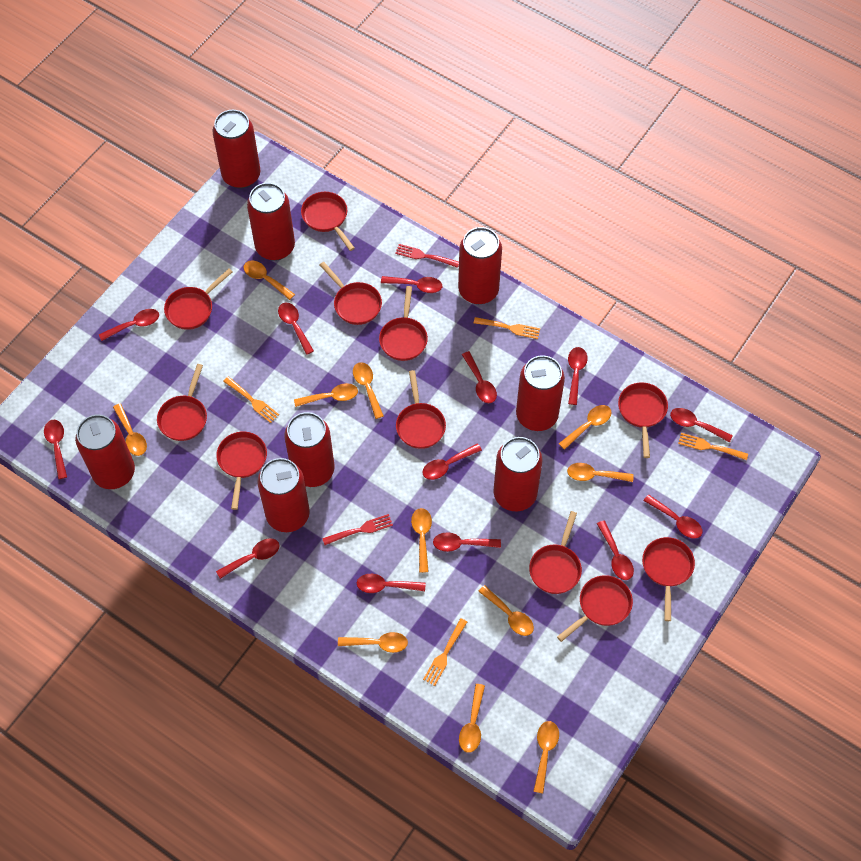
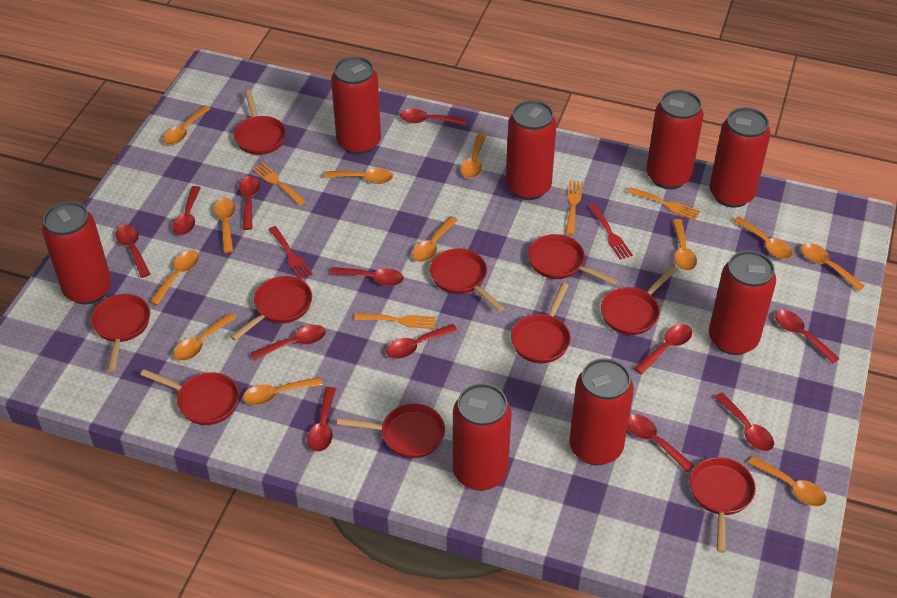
orange spoon: 11 -> 12
red pan: 11 -> 10
red spoon: 13 -> 12

